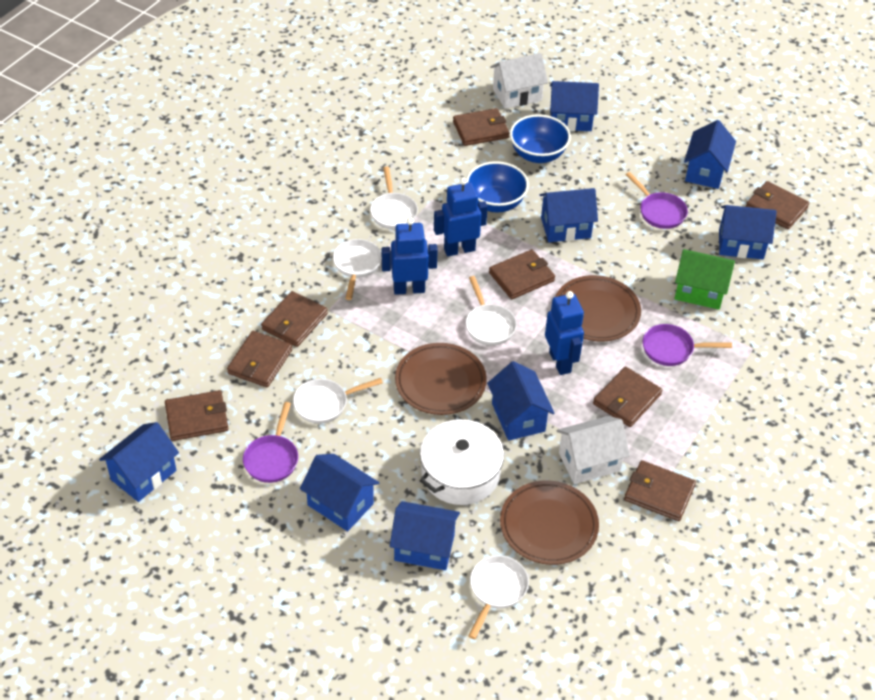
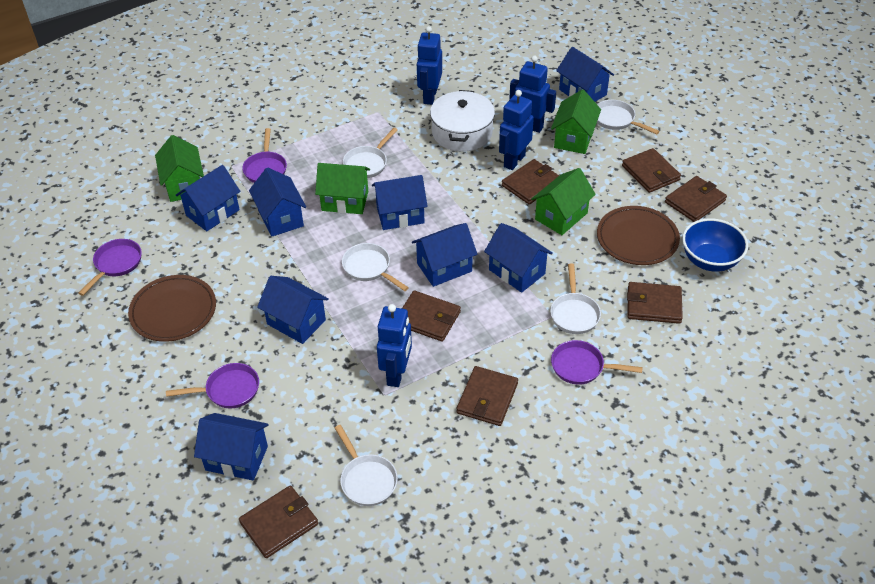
blue bowl: 2 -> 1
blue robot: 3 -> 4
brown plate: 3 -> 2
brown wallet: 8 -> 7
green house: 1 -> 4
purple pan: 3 -> 4
white house: 2 -> 0

